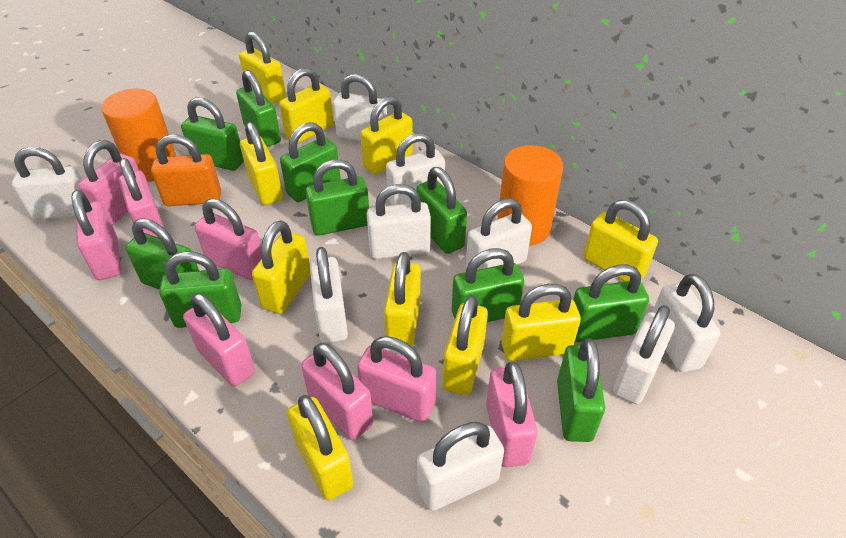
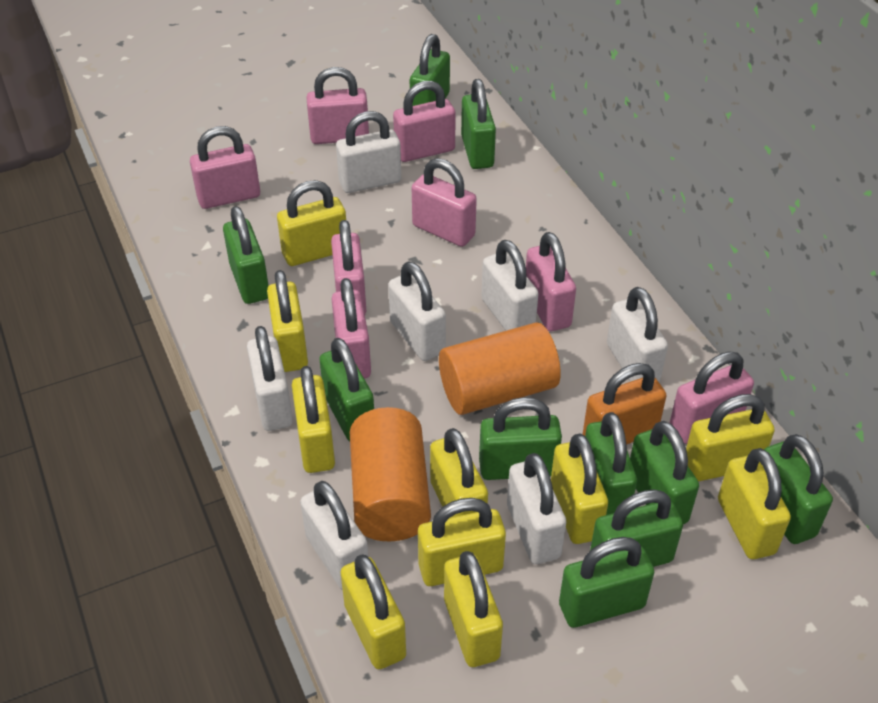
white padlock: 9 -> 7

